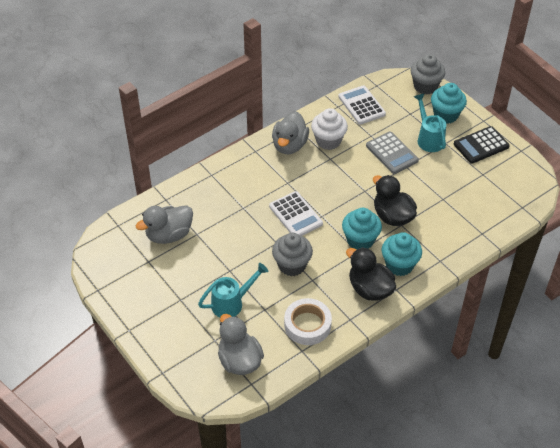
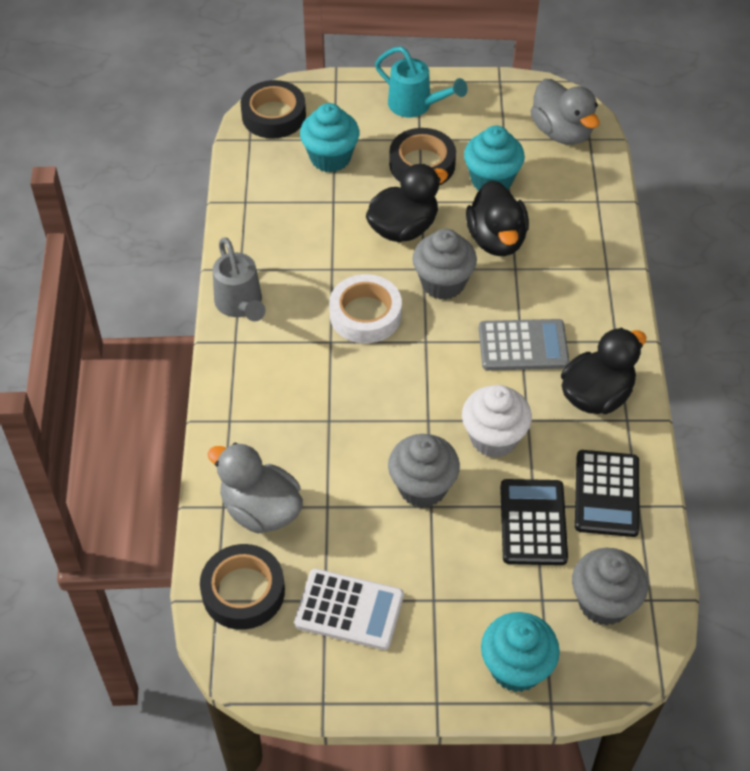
black calculator: 1 -> 2
black duck: 2 -> 3
black tape: 0 -> 3
grey cupcake: 2 -> 3
grey duck: 3 -> 2
grey watering can: 0 -> 1
turquoise watering can: 2 -> 1
white calculator: 2 -> 1

